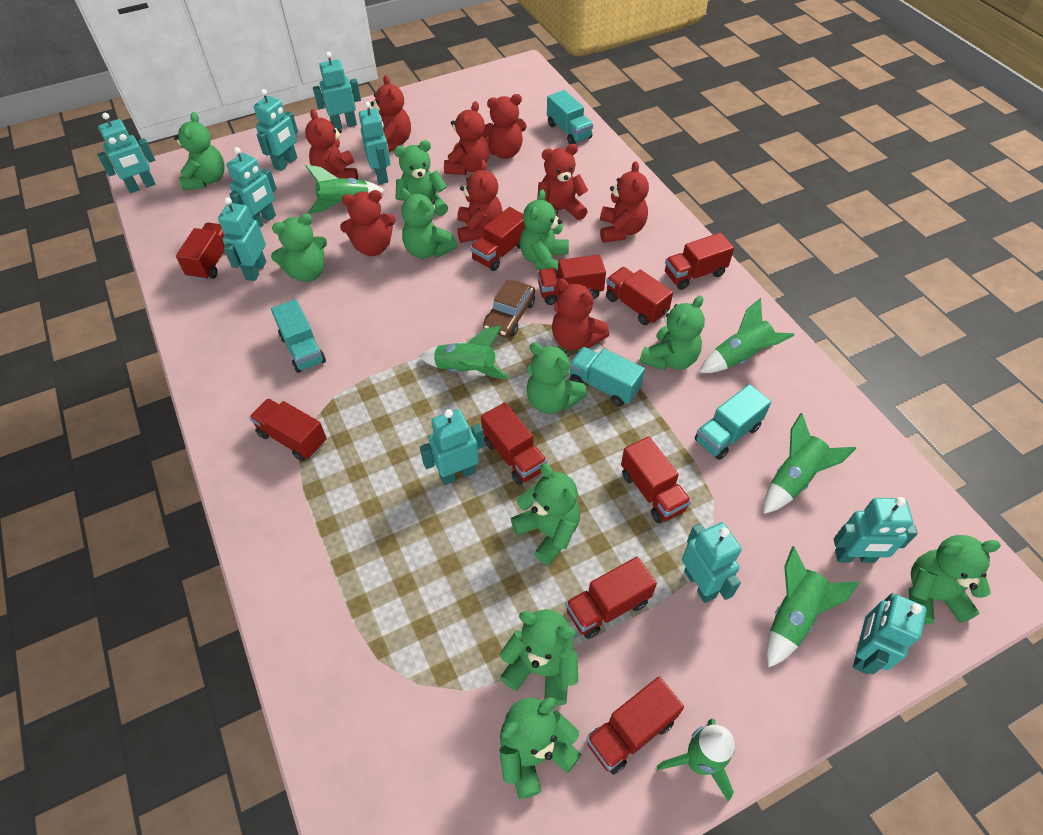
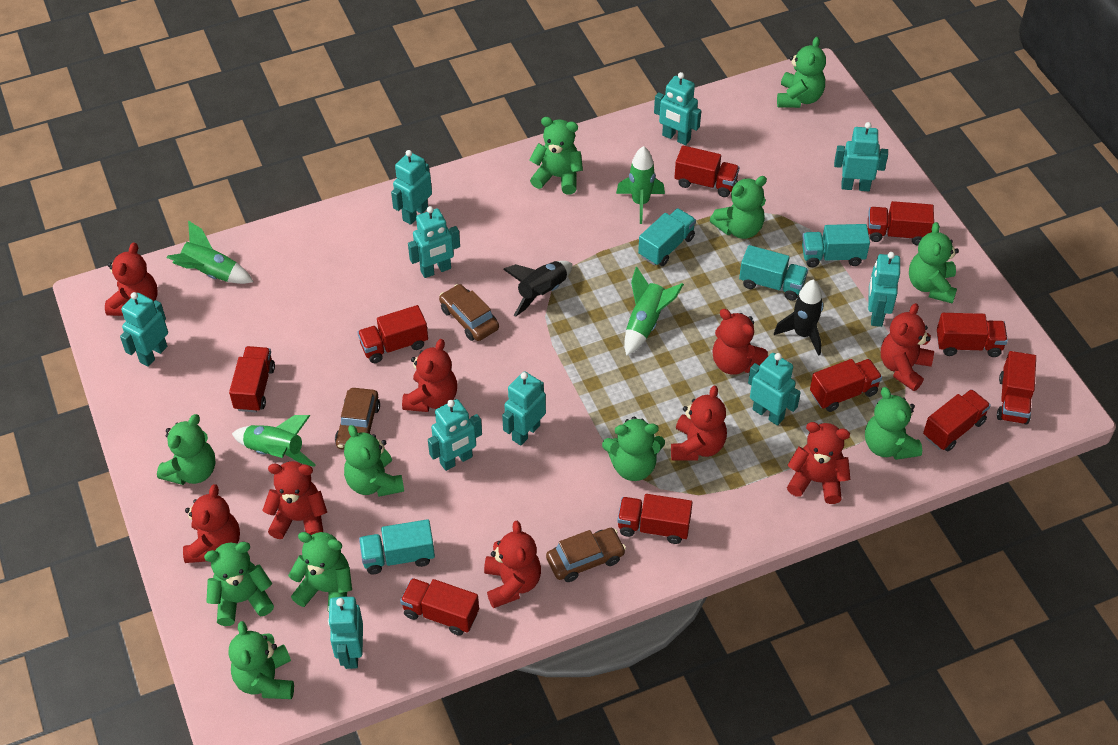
black rocket: 0 -> 2
brown car: 1 -> 3
green rocket: 6 -> 4

